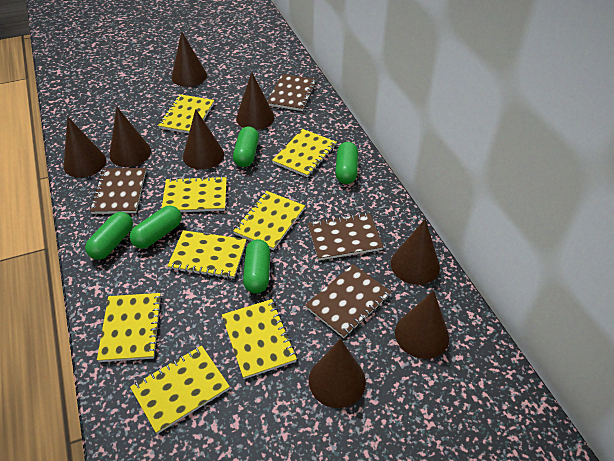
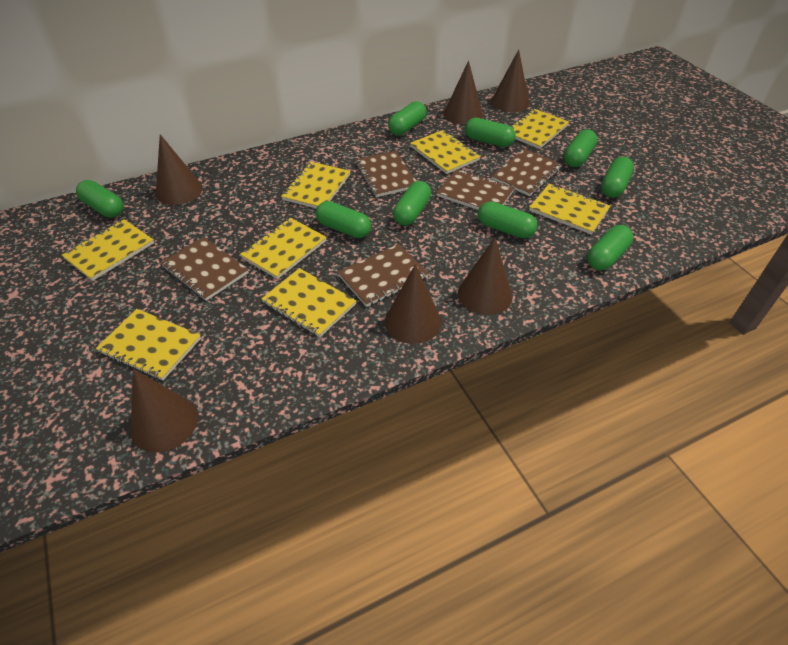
brown cone: 8 -> 6
brown notebook: 4 -> 5
green capsule: 5 -> 9

